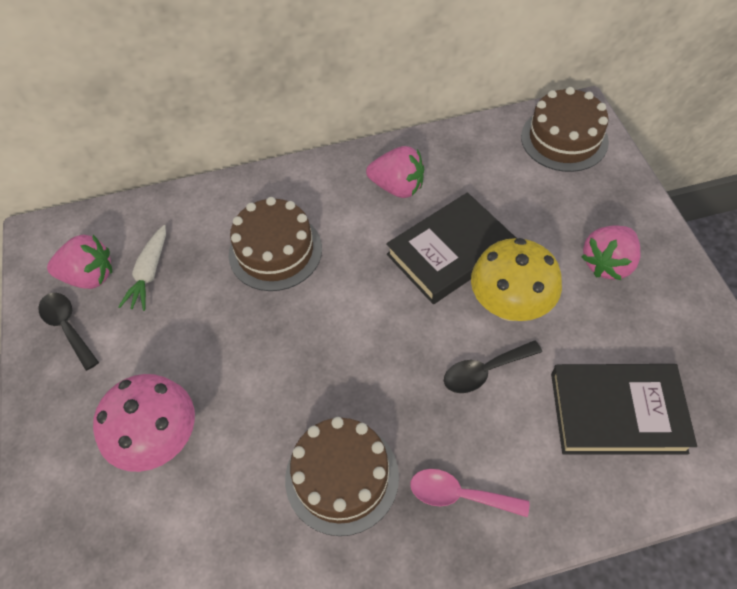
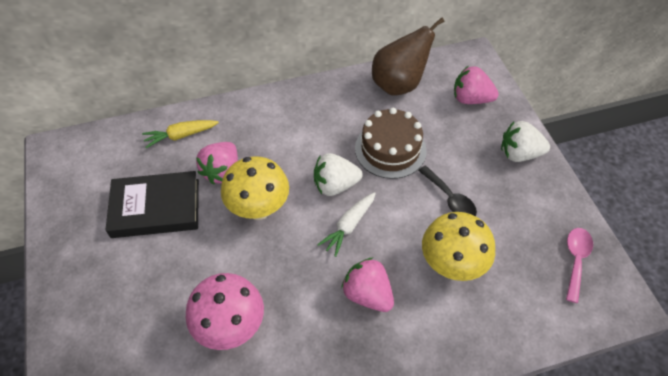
black book: 2 -> 1
black spoon: 2 -> 1
brown cake: 3 -> 1
brown pear: 0 -> 1
white strawberry: 0 -> 2
yellow carrot: 0 -> 1
yellow mushroom: 1 -> 2

